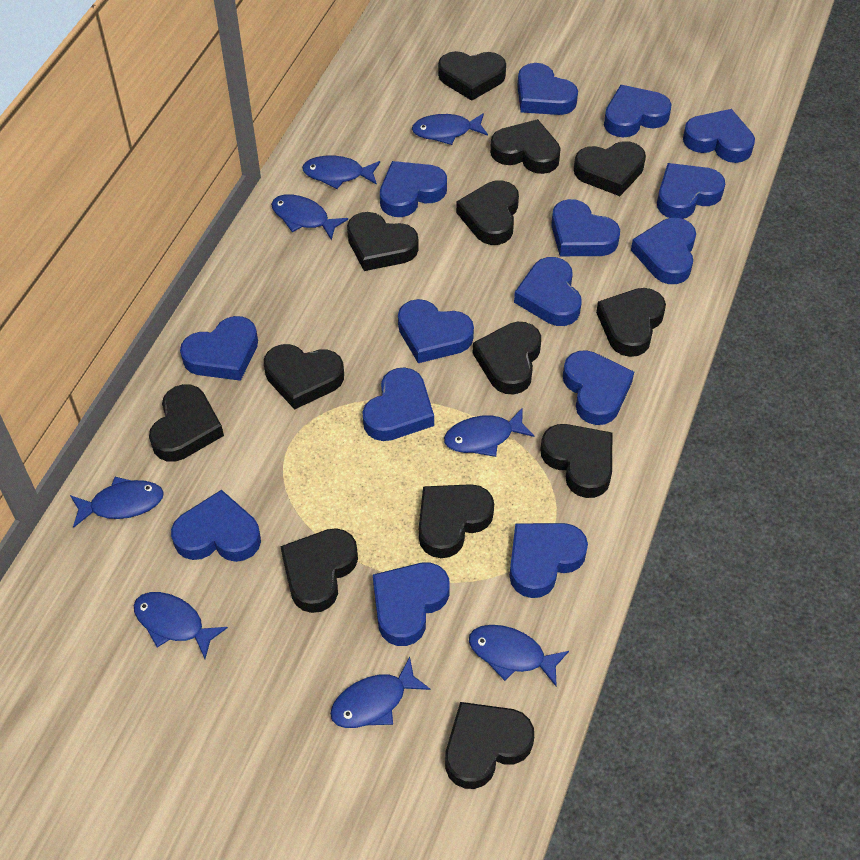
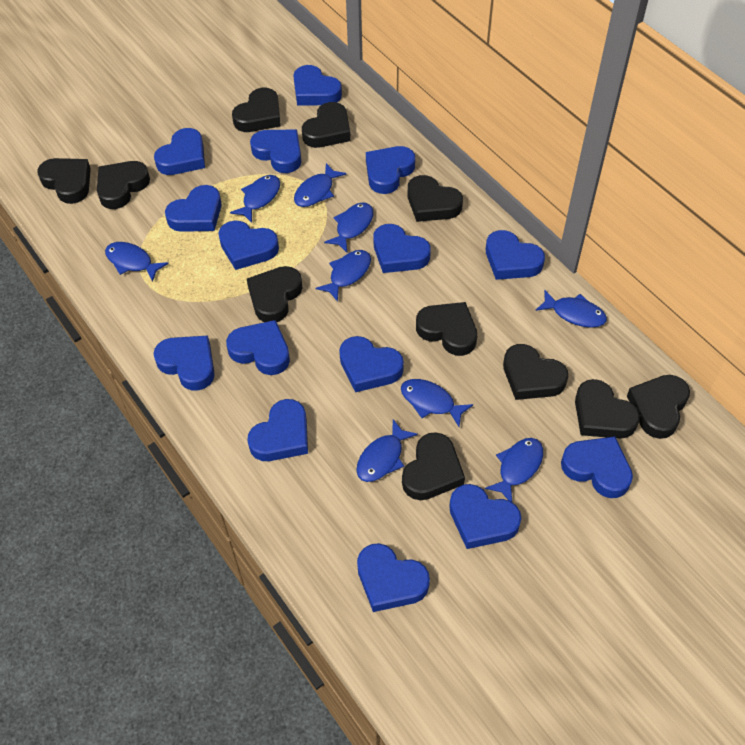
black heart: 13 -> 11
blue fish: 8 -> 9

